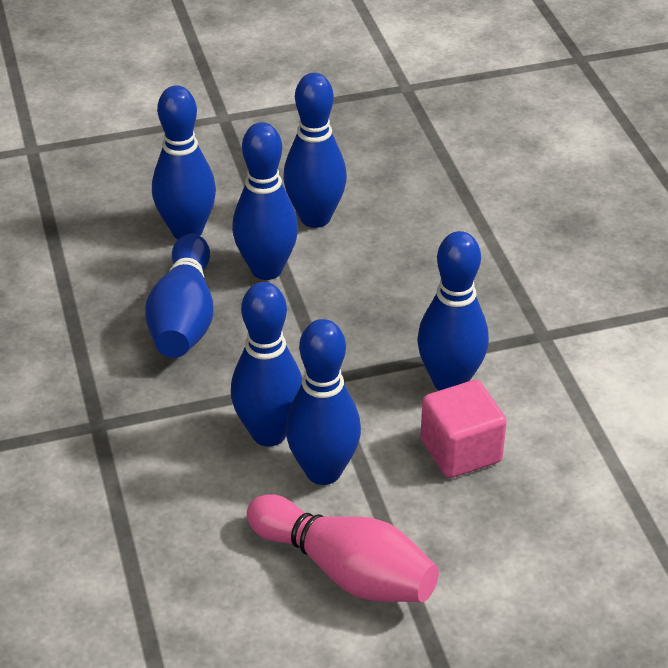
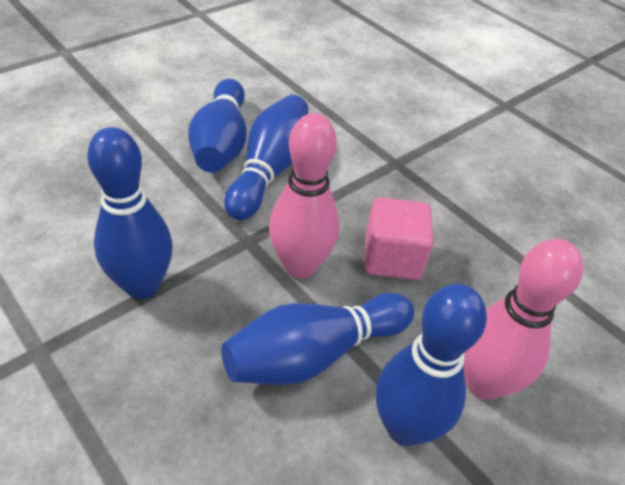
blue bowling pin: 7 -> 5
pink bowling pin: 1 -> 2

